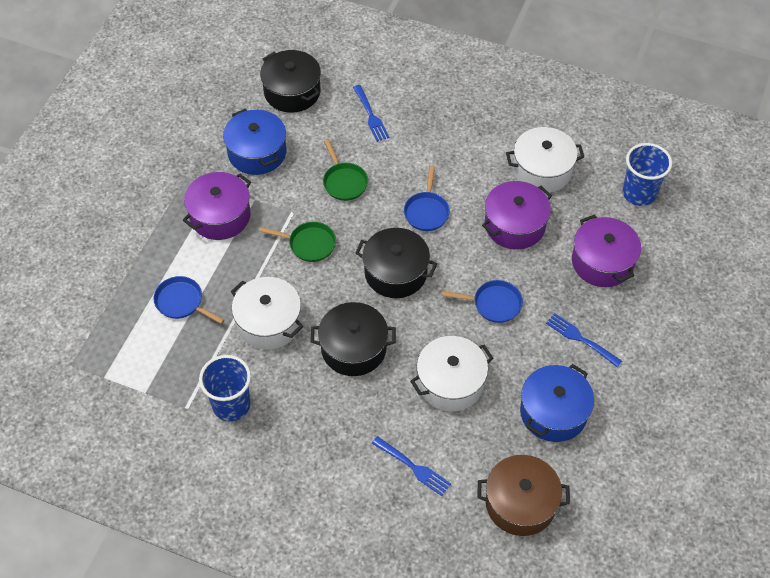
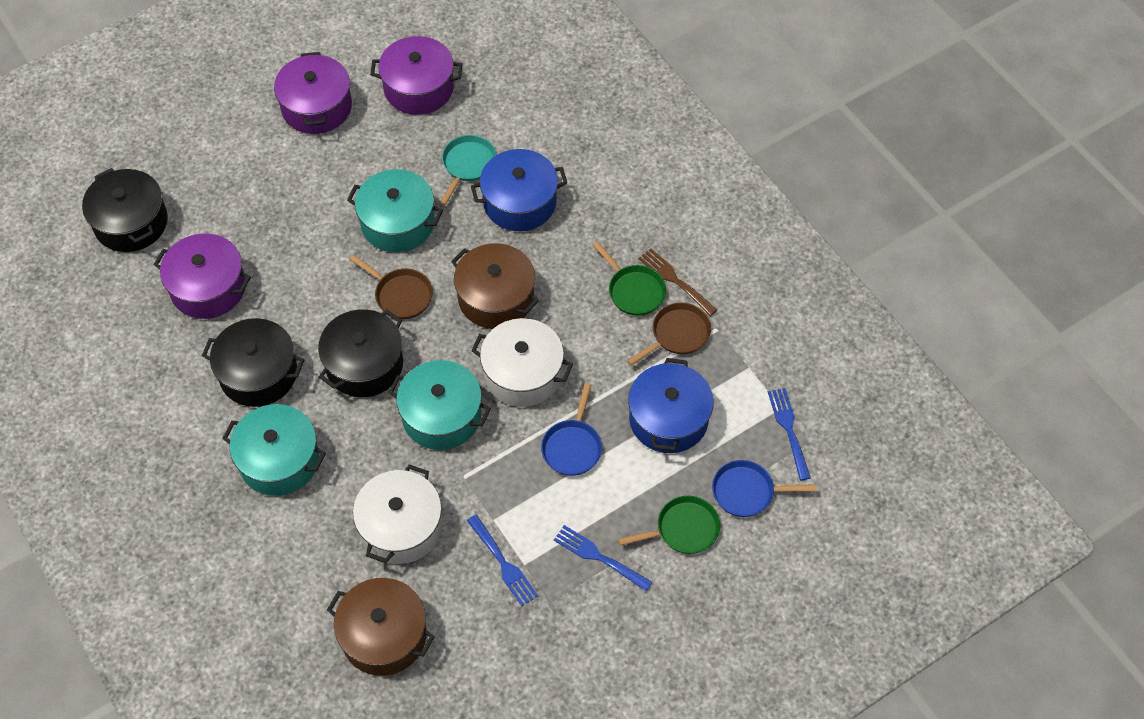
blue cup: 2 -> 0
blue pan: 3 -> 2
brown fork: 0 -> 1
brown pan: 0 -> 2
brown pot: 1 -> 2
turquoise pan: 0 -> 1
turquoise pot: 0 -> 3
white pot: 3 -> 2

